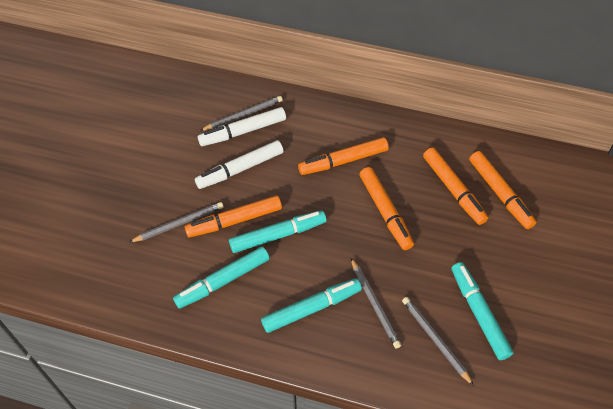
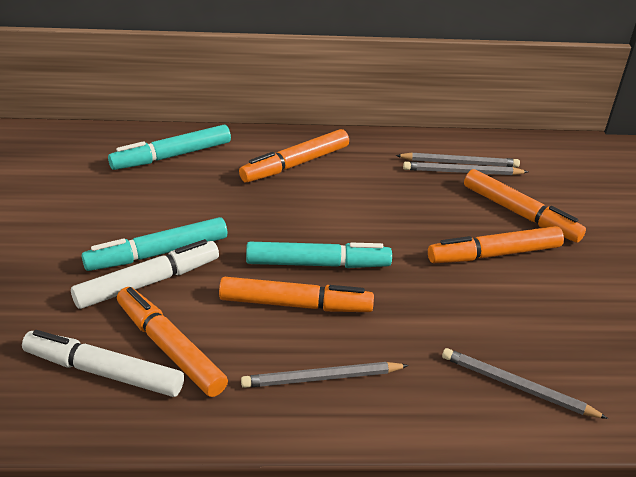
turquoise marker: 4 -> 3

